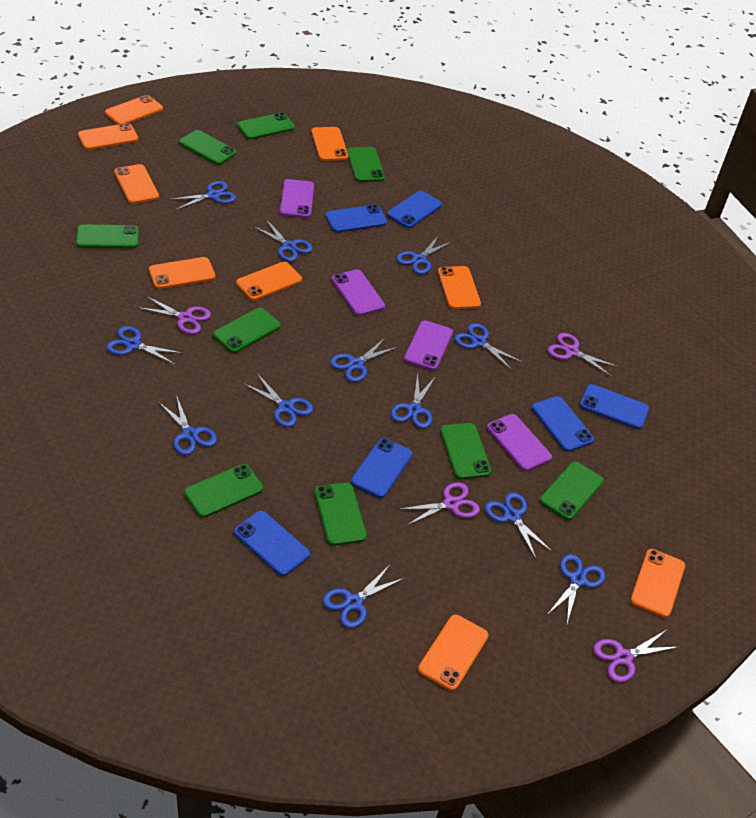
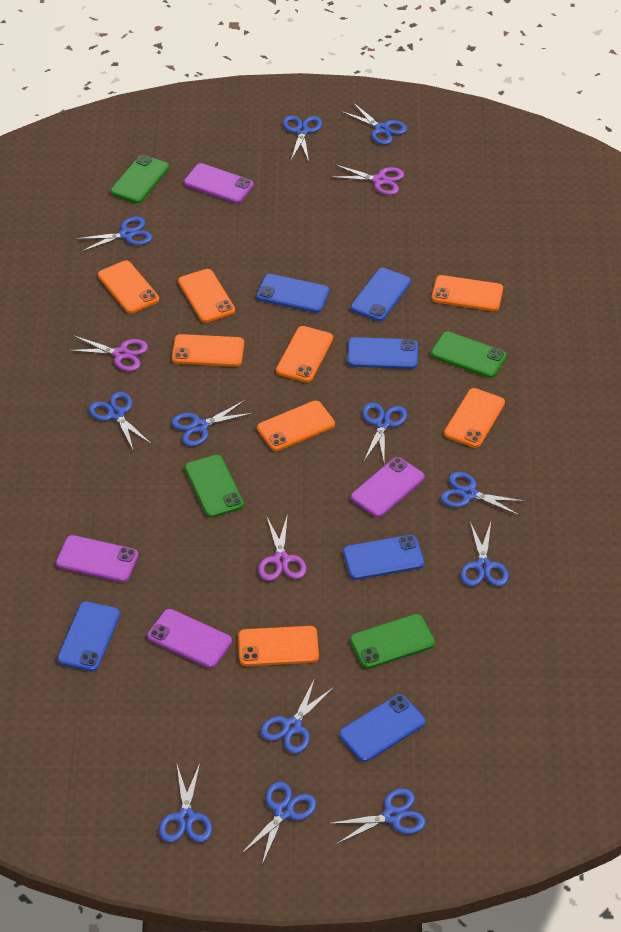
green phone: 9 -> 4
orange phone: 9 -> 8
purple scissors: 4 -> 3

